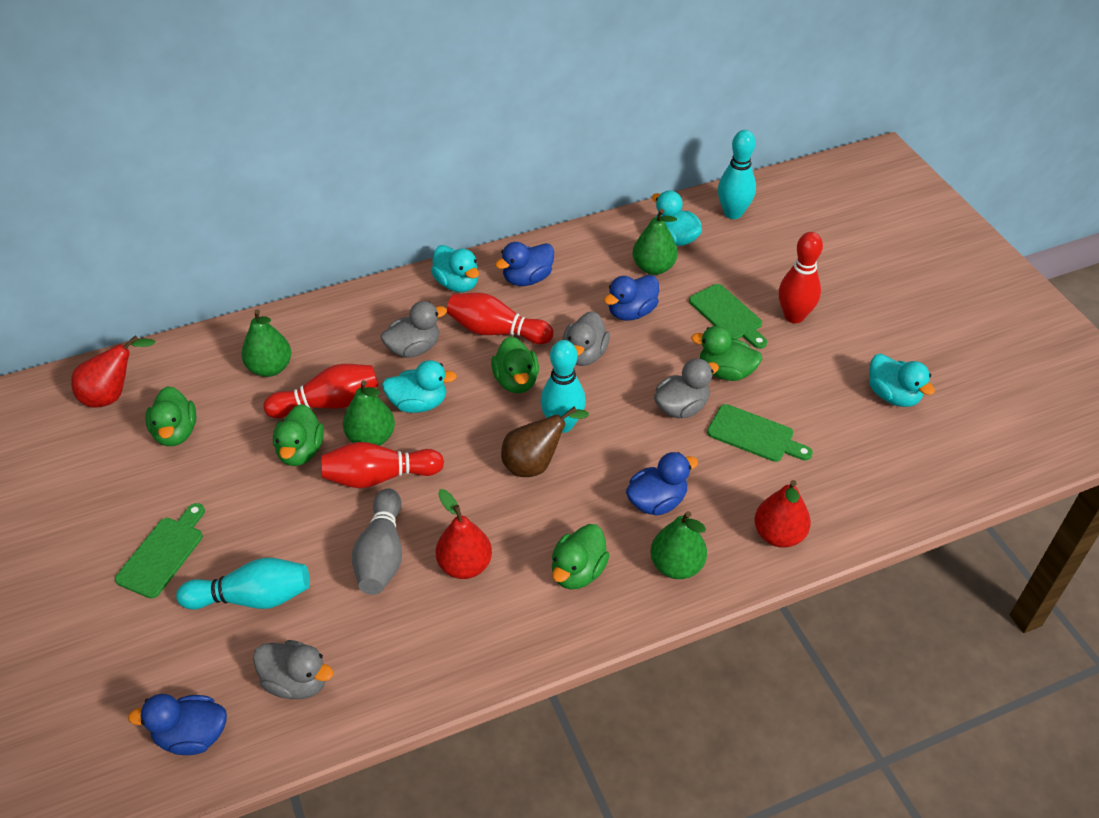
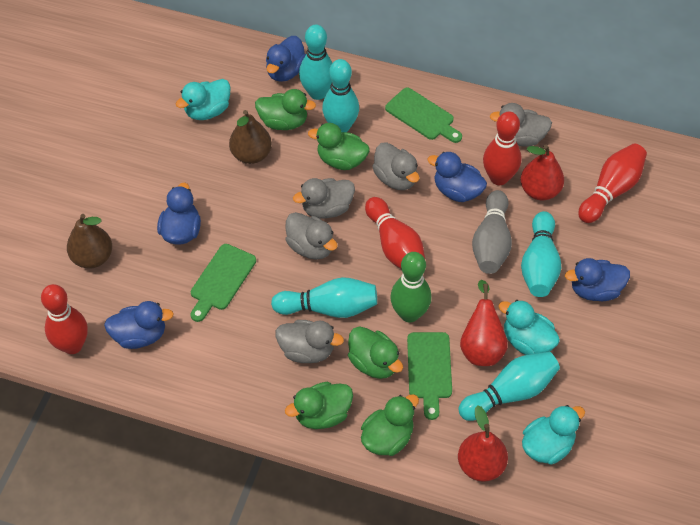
blue duck: 4 -> 5
brown pear: 1 -> 2
green bowling pin: 0 -> 1
green pear: 4 -> 0
grey duck: 4 -> 5
turquoise bowling pin: 3 -> 5
turquoise duck: 4 -> 3

